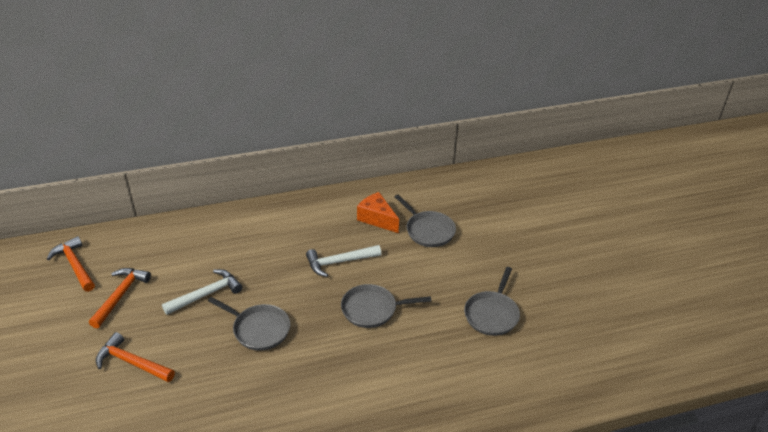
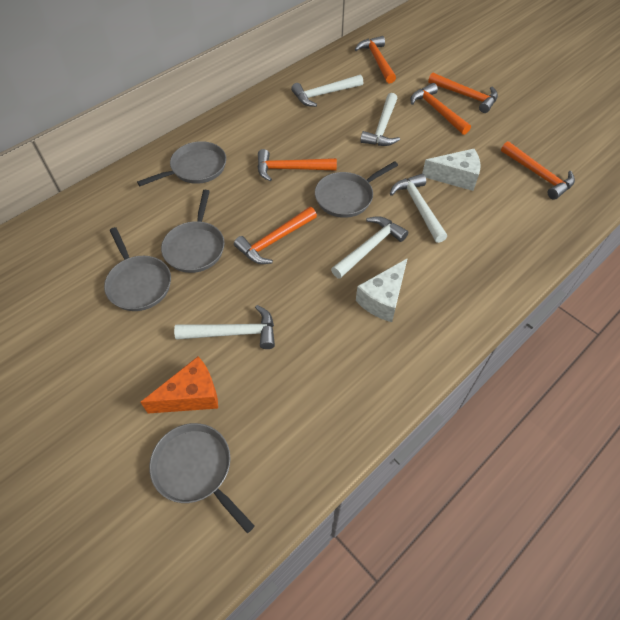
grey pan: 4 -> 5
orange hammer: 3 -> 6
white cheese: 0 -> 2
white hammer: 2 -> 5

